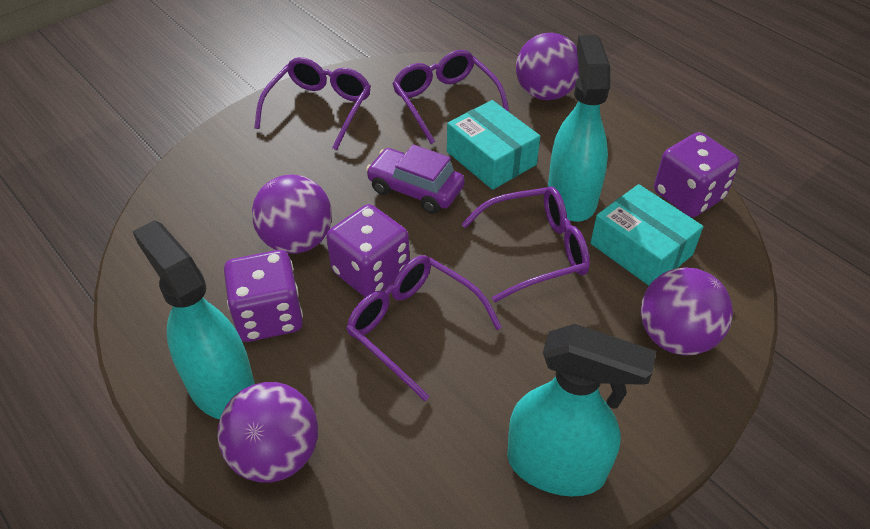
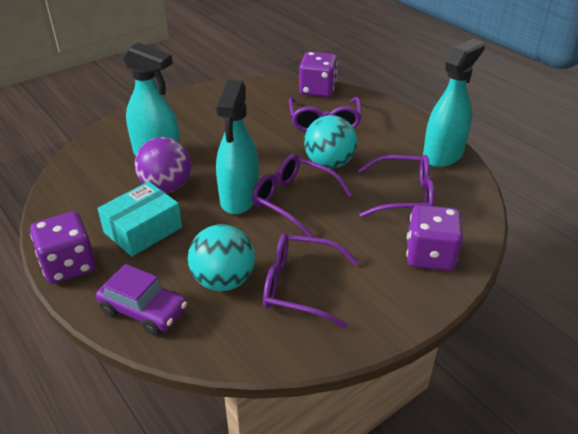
purple ball: 4 -> 1
turquoise ball: 0 -> 2
turquoise box: 2 -> 1

